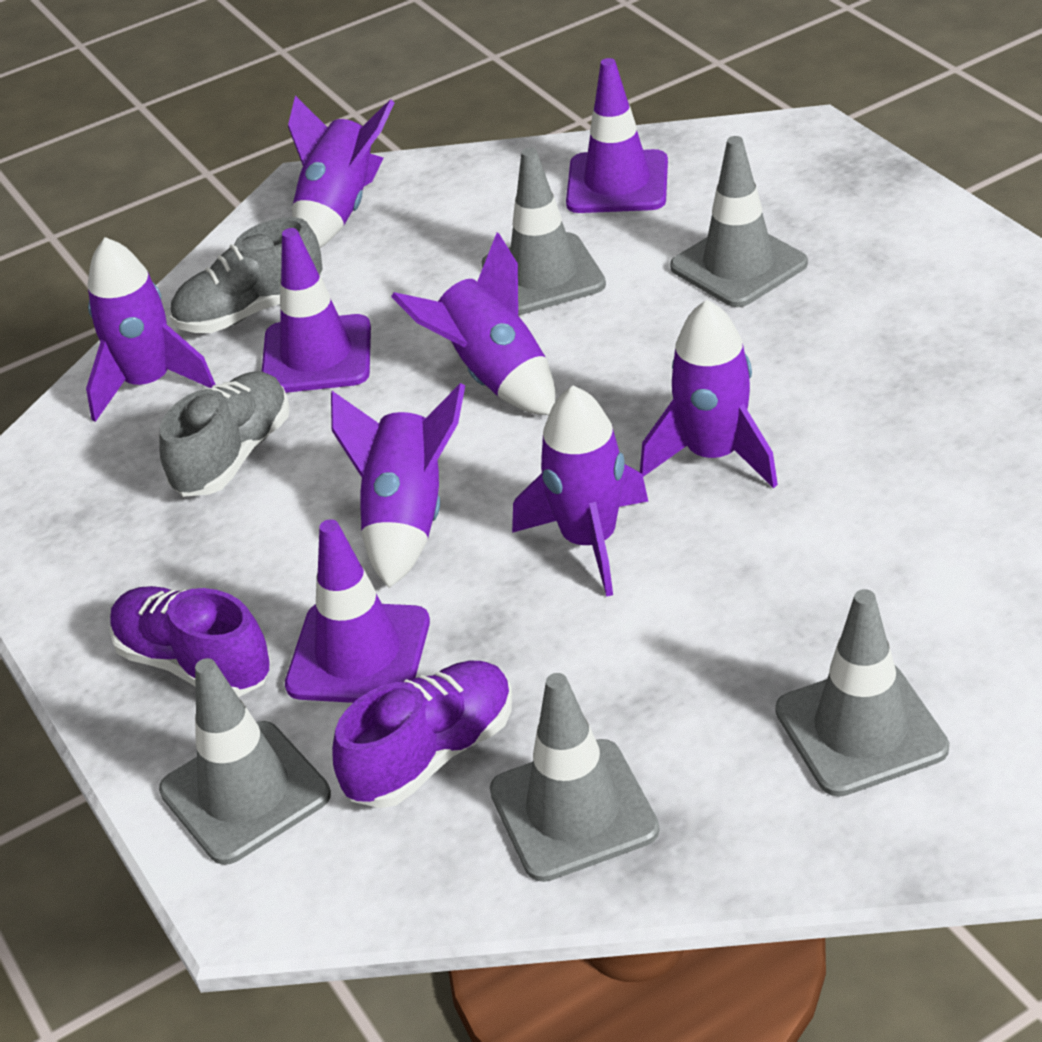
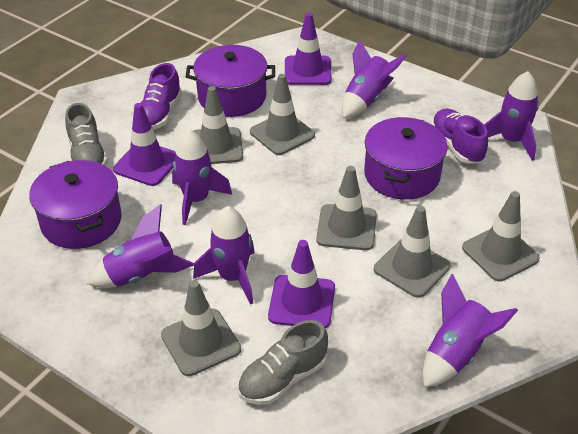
grey traffic cone: 5 -> 6
purple pot: 0 -> 3

